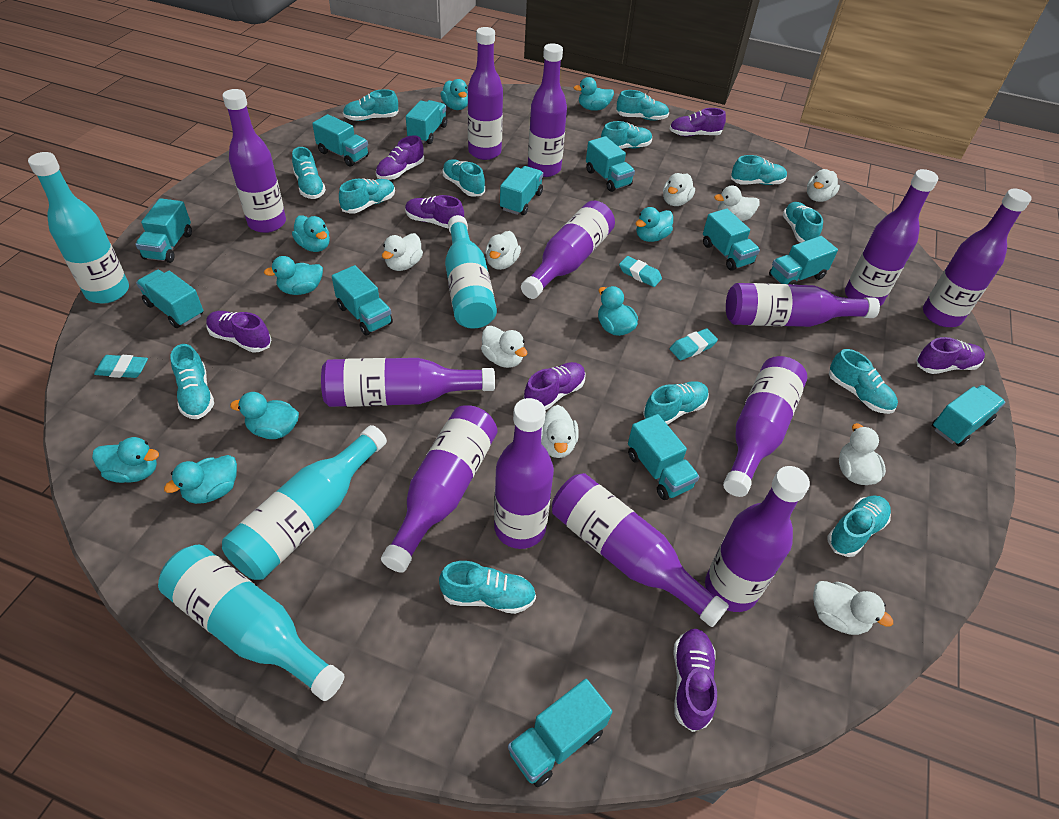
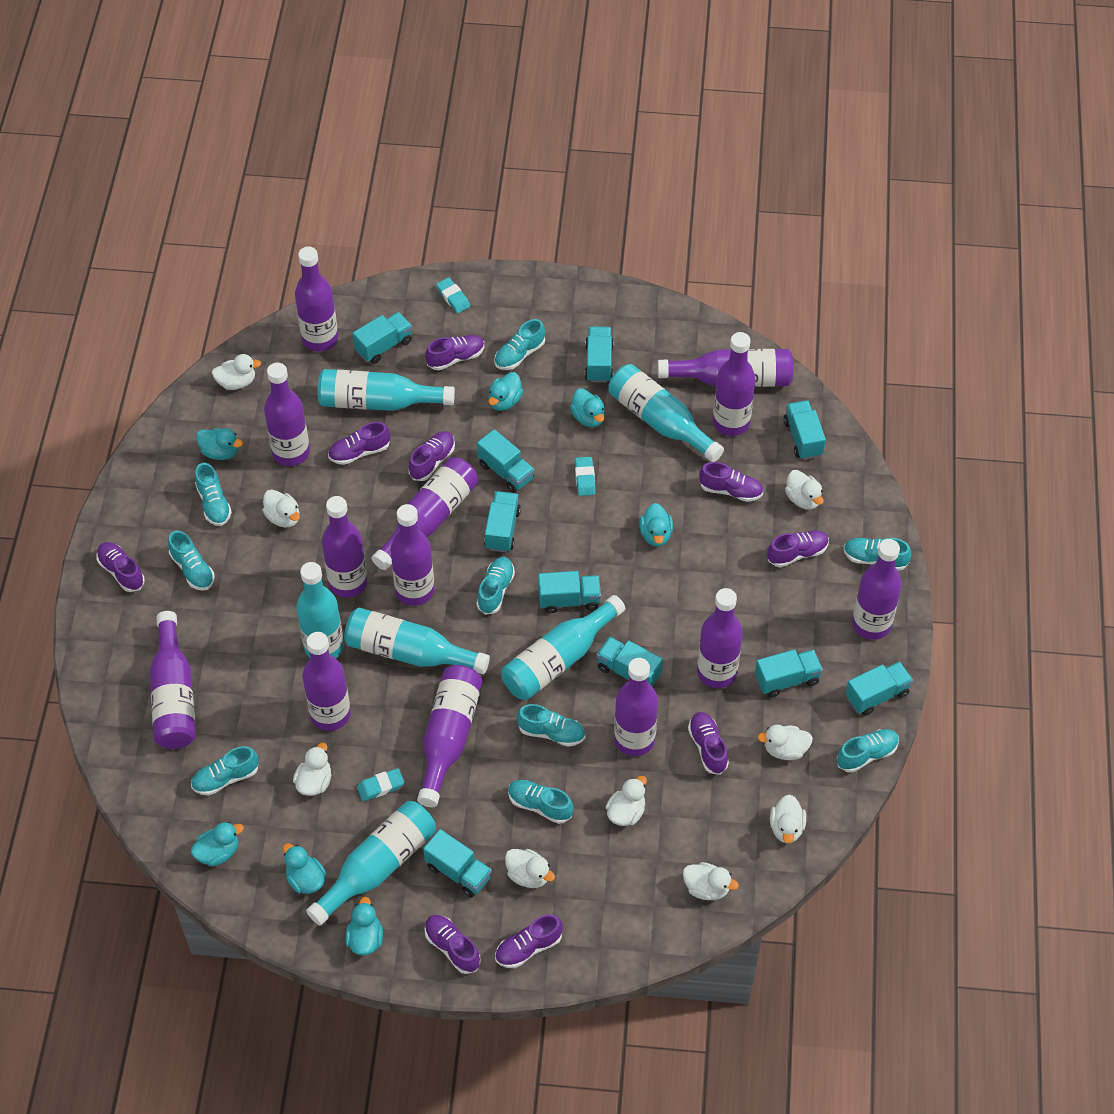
purple shoe: 7 -> 9
turquoise bottle: 4 -> 6
turquoise duck: 9 -> 7
turquoise shoe: 13 -> 9
turquoise truck: 12 -> 10

